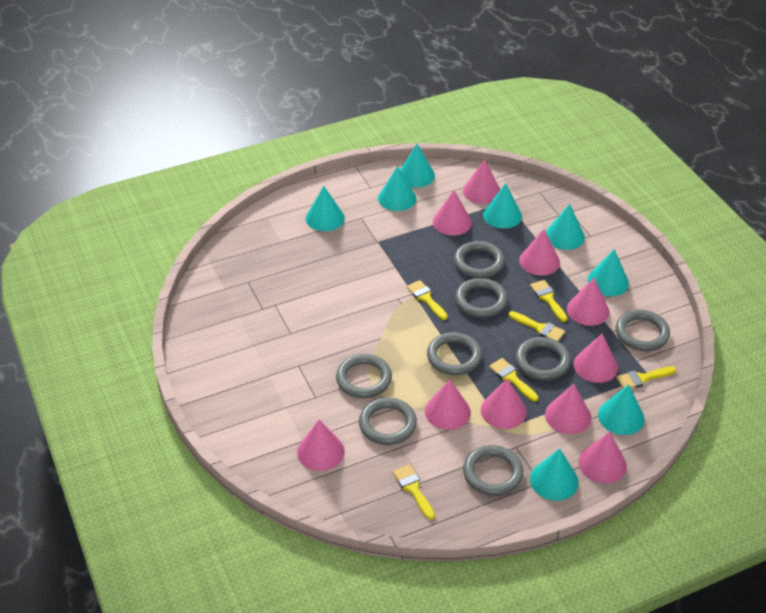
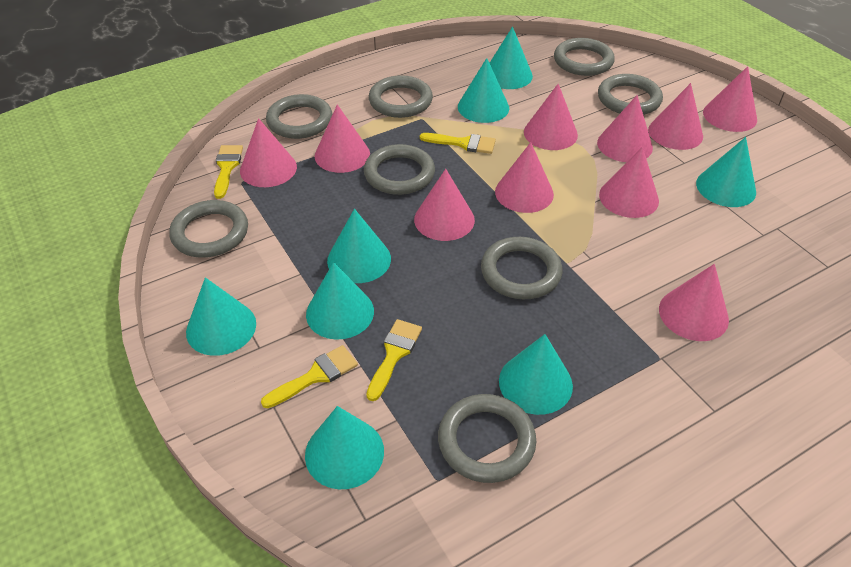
yellow brush: 6 -> 4

